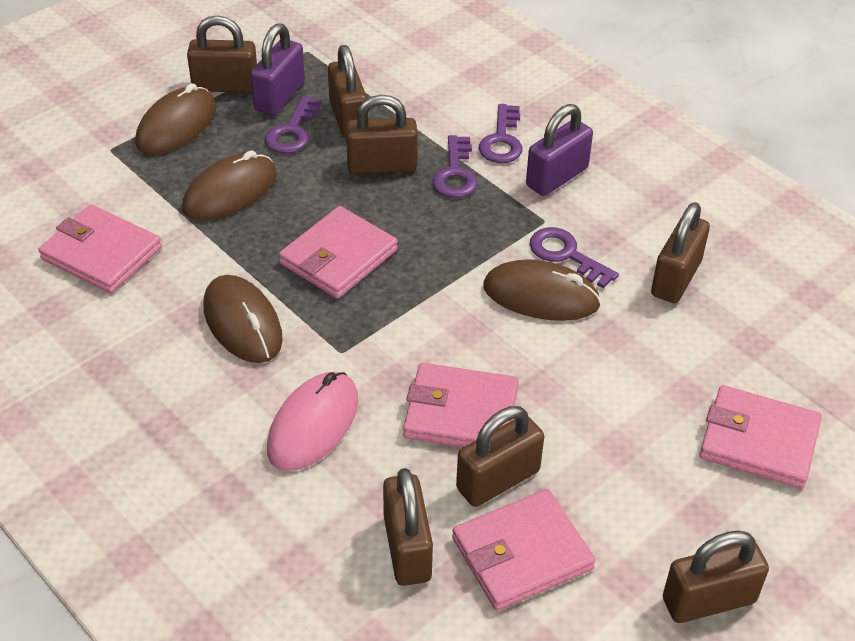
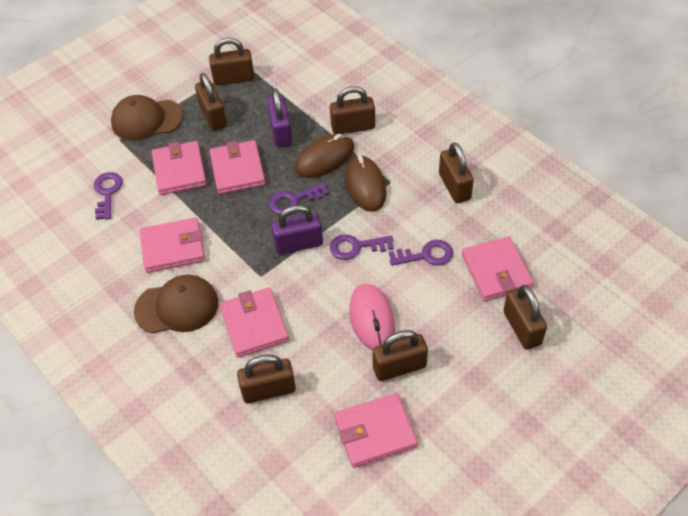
brown cap: 0 -> 2
brown mouse: 4 -> 2
pink wallet: 5 -> 6

